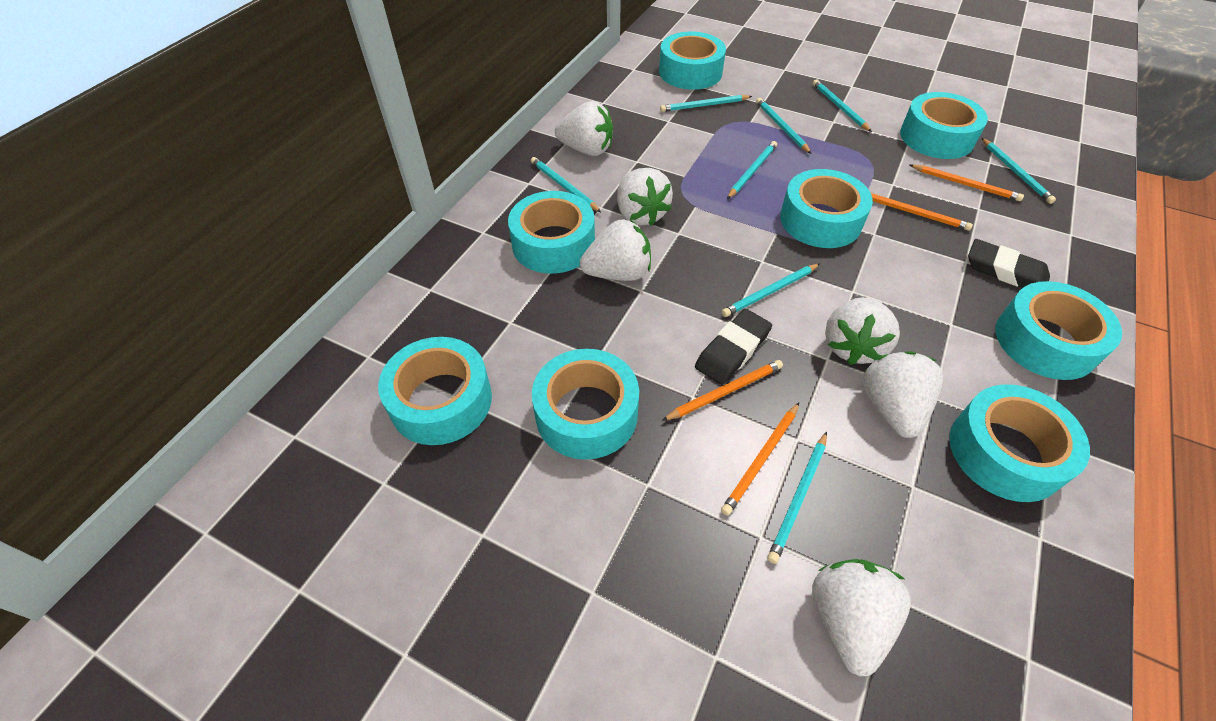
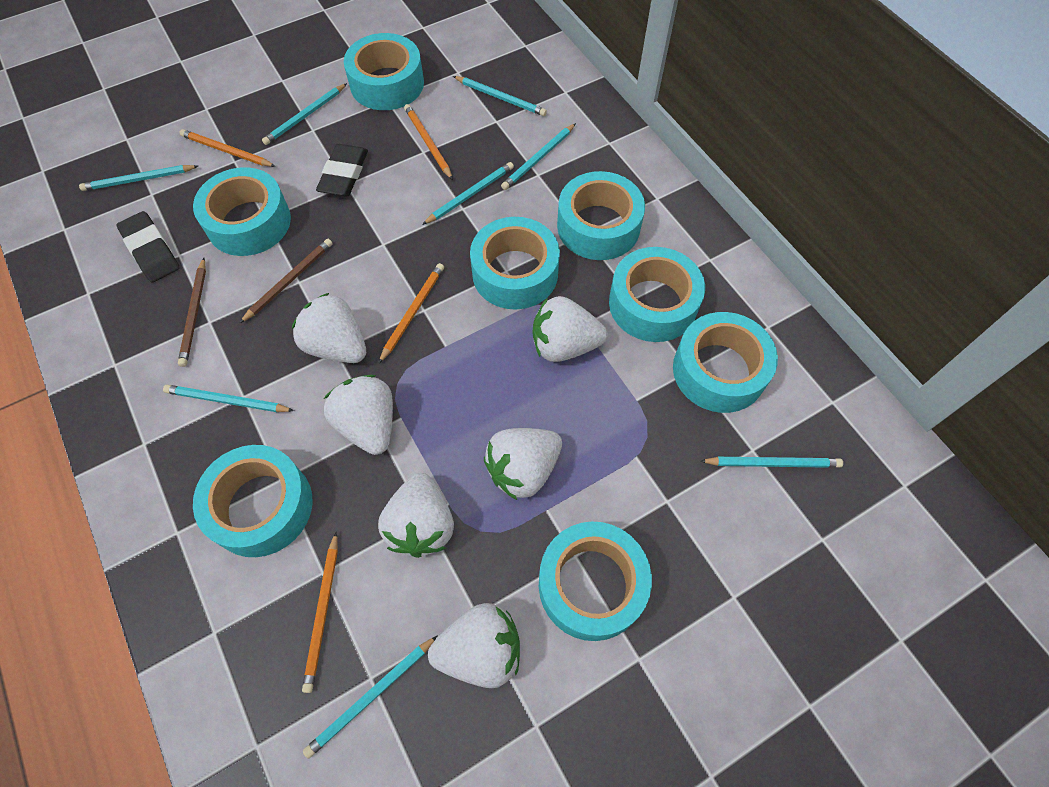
brown pencil: 0 -> 2

